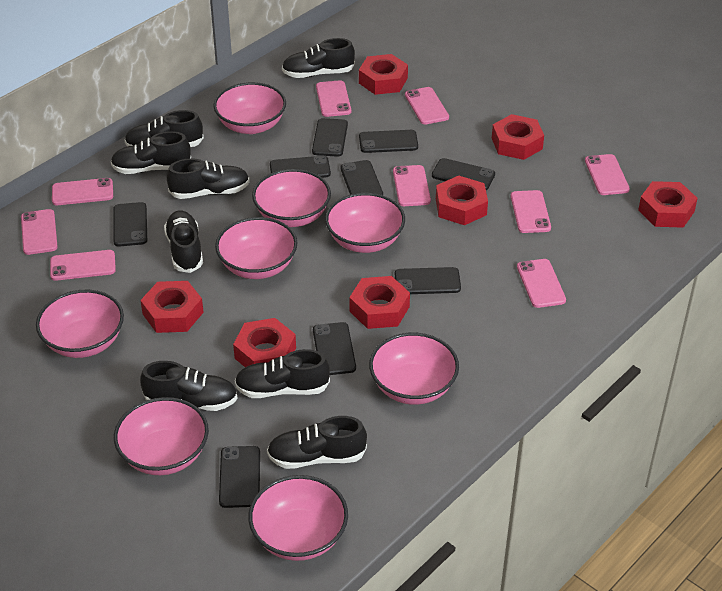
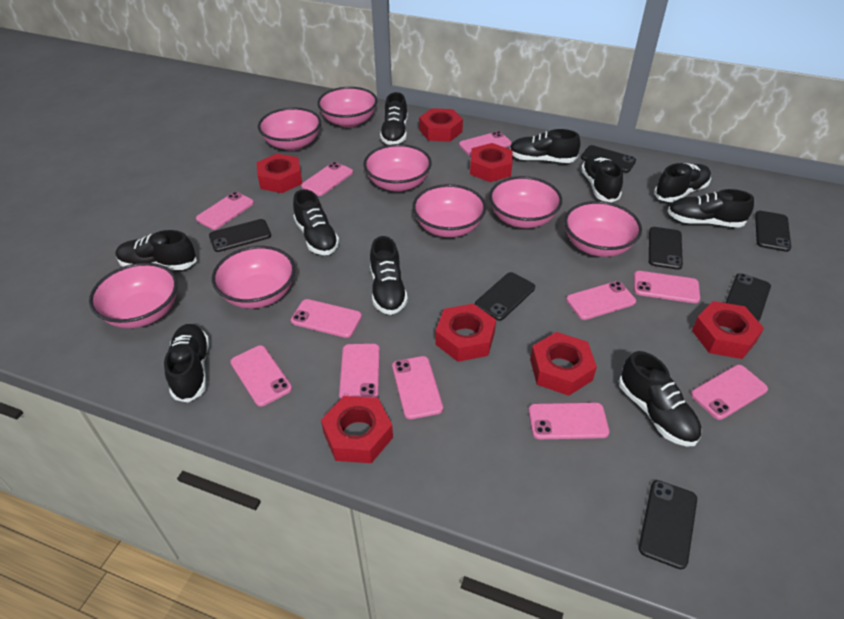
black phone: 9 -> 7
black shoe: 8 -> 10
pink phone: 9 -> 11

